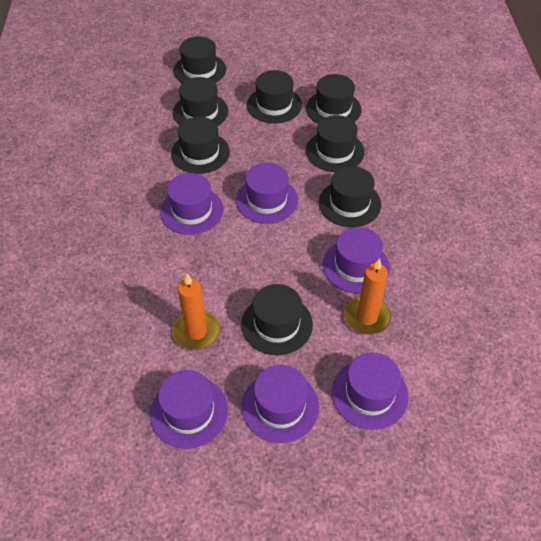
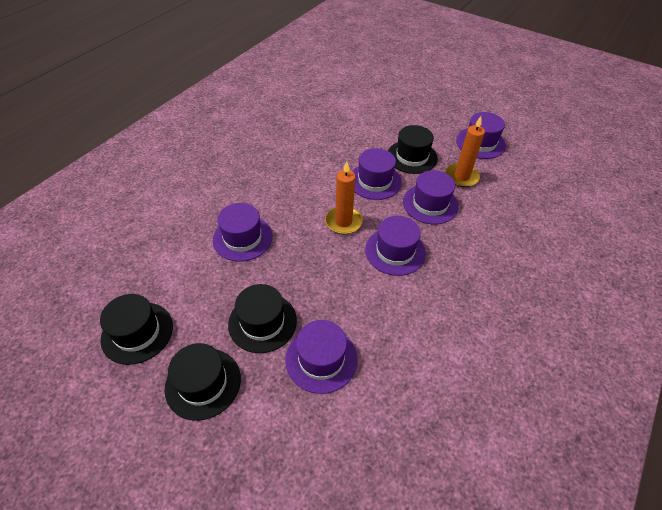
black hat: 8 -> 4

